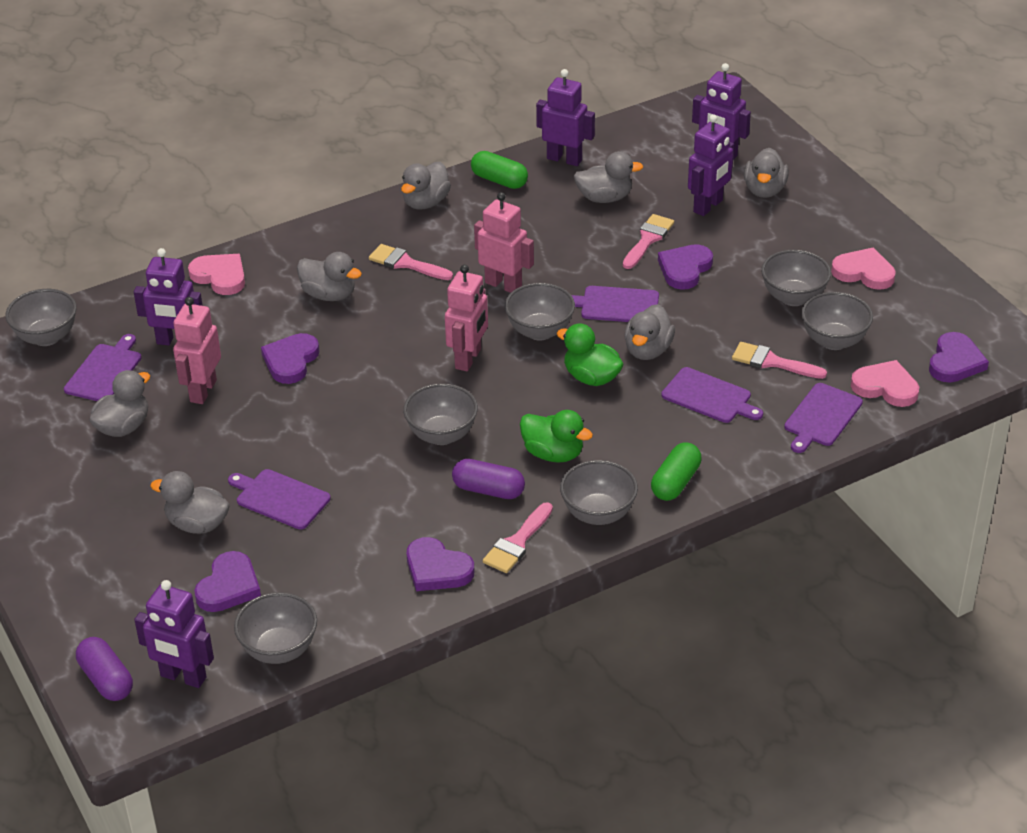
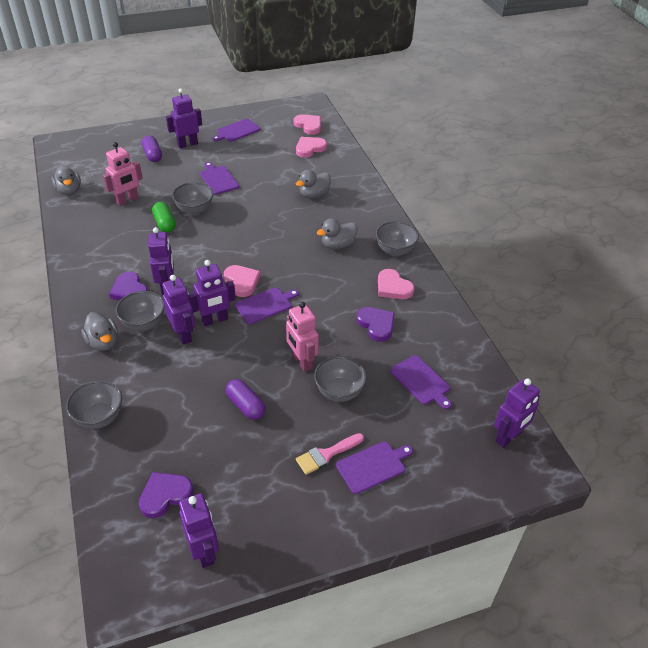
green capsule: 2 -> 1
green duck: 2 -> 0
grey bowl: 7 -> 5
grey duck: 7 -> 4
pink brush: 4 -> 1
pink heart: 3 -> 4
pink robot: 3 -> 2
purple heart: 5 -> 3
purple robot: 5 -> 6

